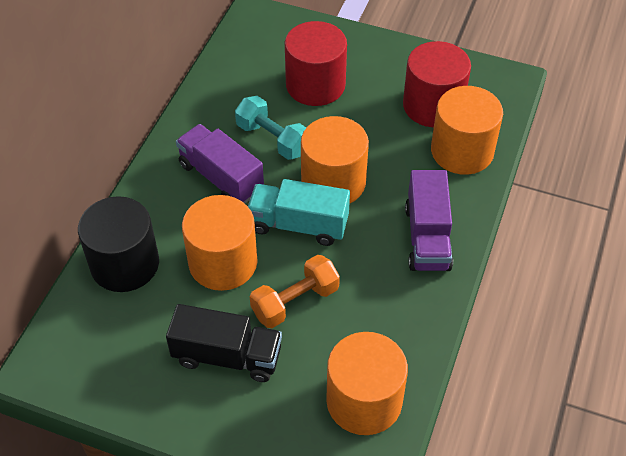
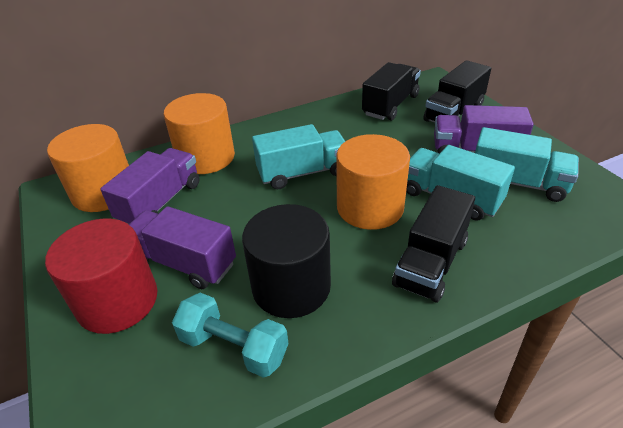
black truck: 1 -> 3
orange cylinder: 4 -> 3
orange dumbbell: 1 -> 0
purple truck: 2 -> 3
red cylinder: 2 -> 1
turquoise truck: 1 -> 3

